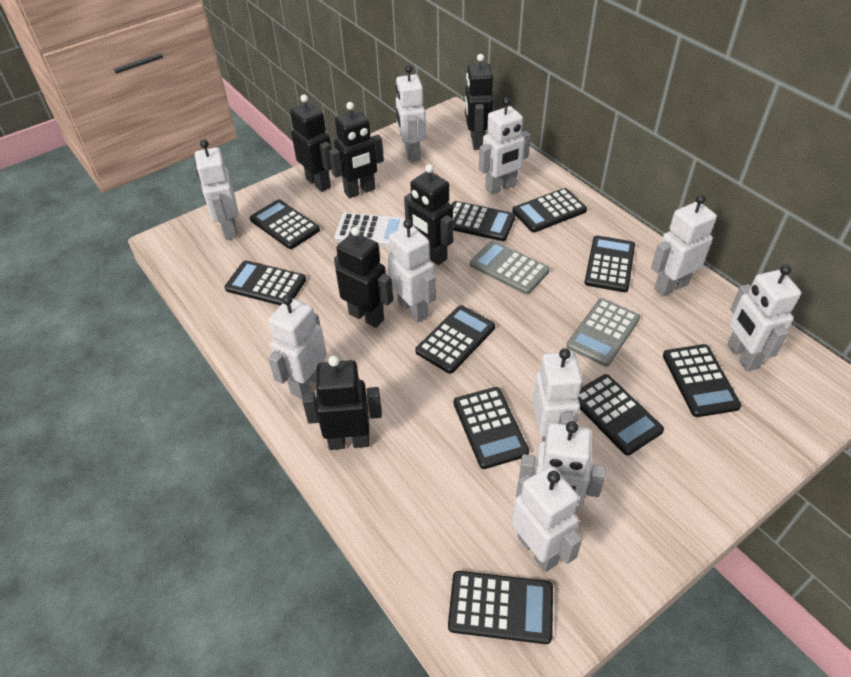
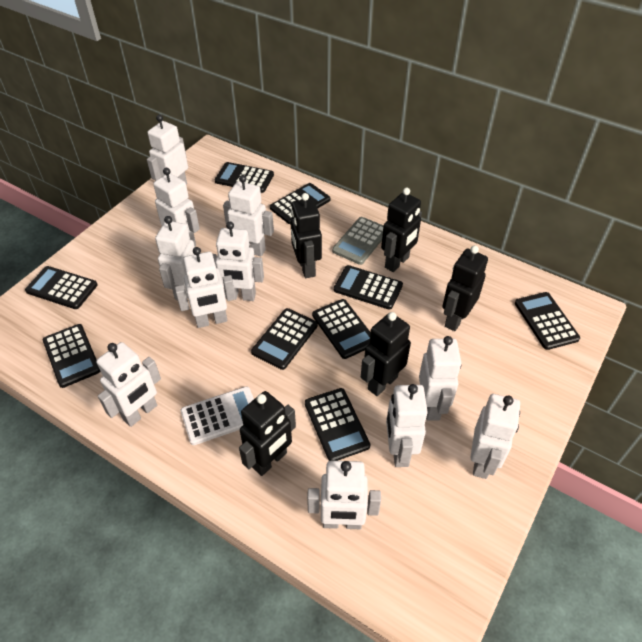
black calculator: 10 -> 9
black robot: 6 -> 5
grey calculator: 2 -> 1
white robot: 10 -> 11

